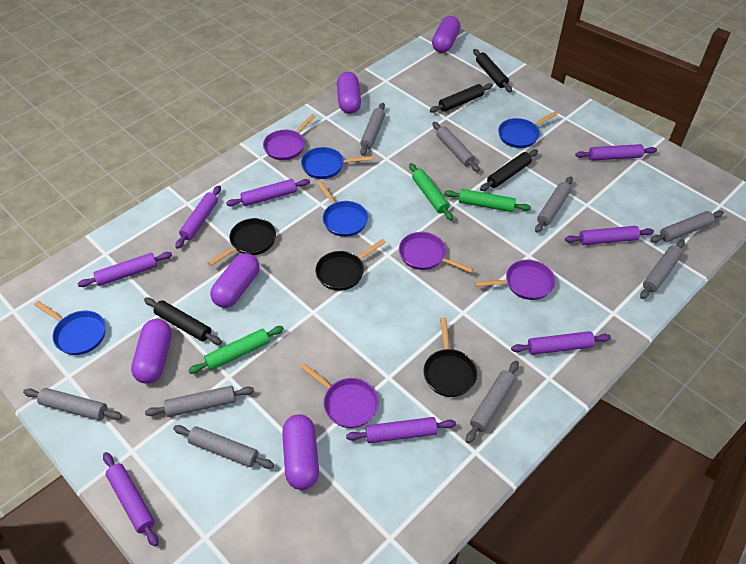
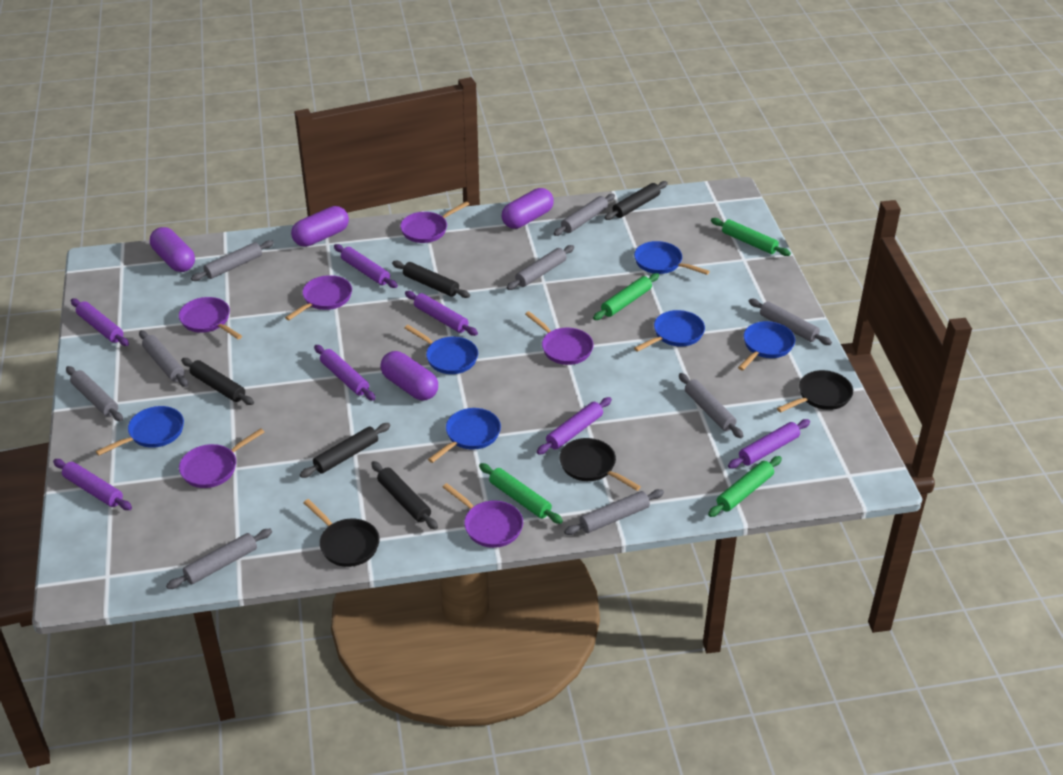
black rolling pin: 4 -> 5
blue pan: 4 -> 6
green rolling pin: 3 -> 4
purple capsule: 5 -> 4
purple pan: 4 -> 6
purple rolling pin: 8 -> 7

